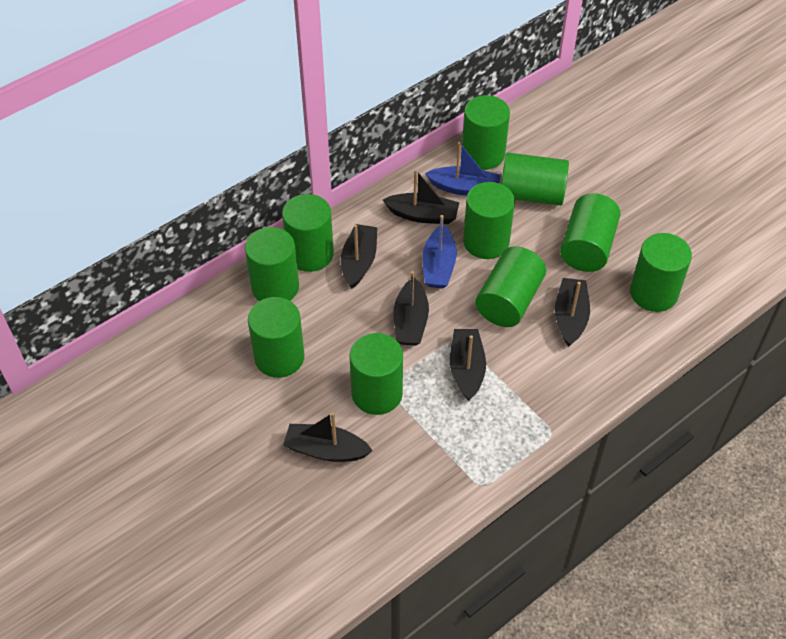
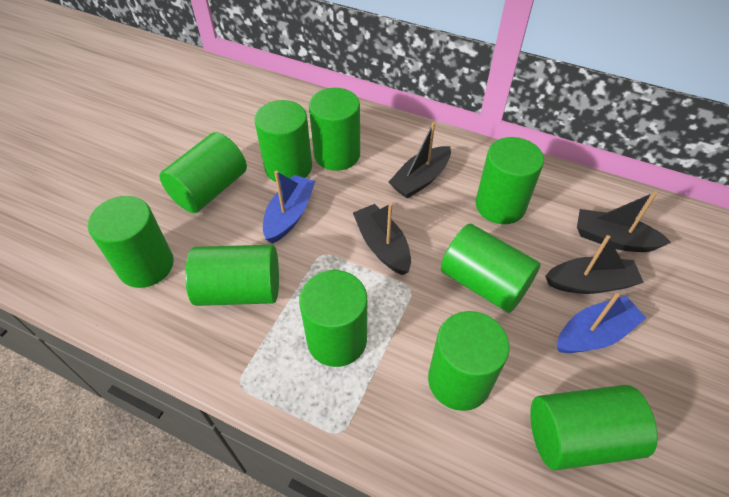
black boat: 6 -> 4

